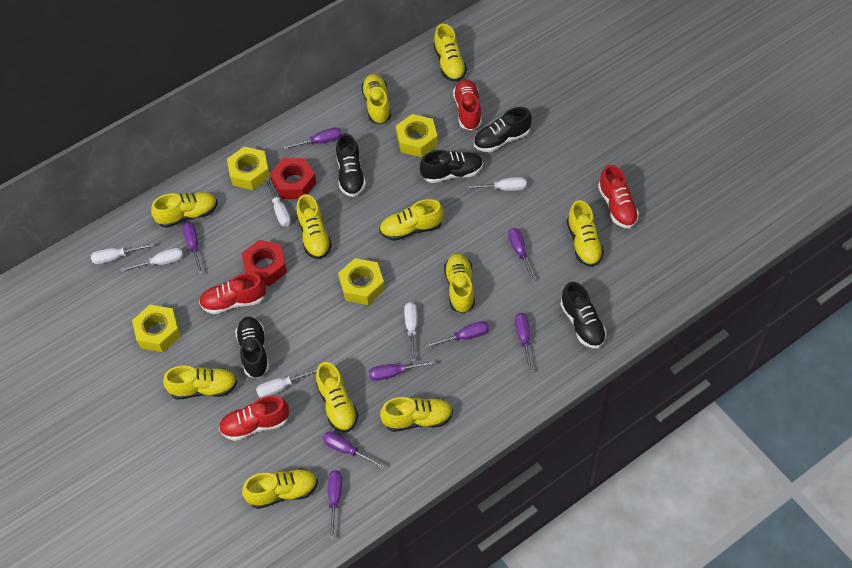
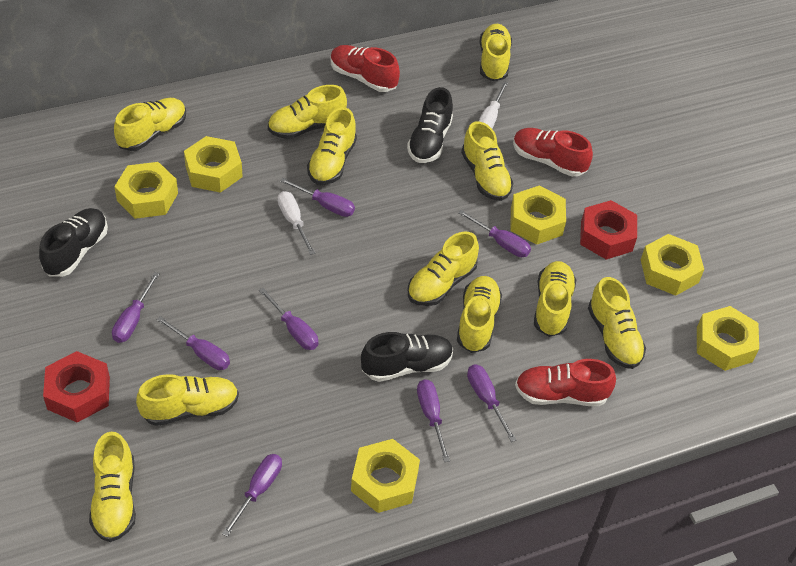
black shoe: 5 -> 3
red shoe: 4 -> 3
white screwdriver: 6 -> 2
yellow nut: 4 -> 6

